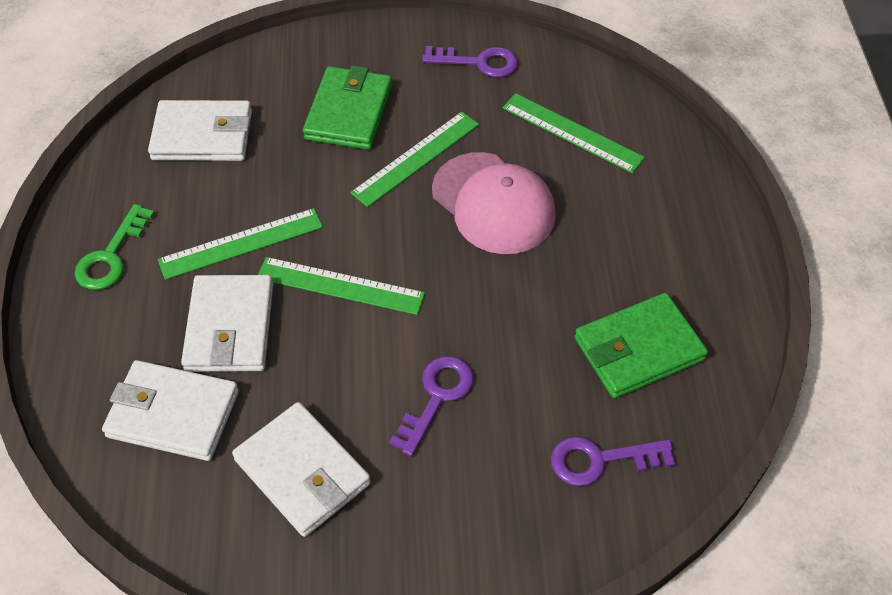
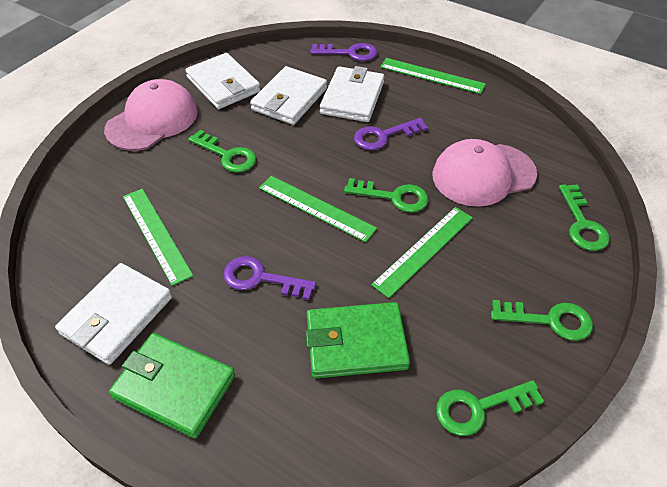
green key: 1 -> 5
pink cap: 1 -> 2

